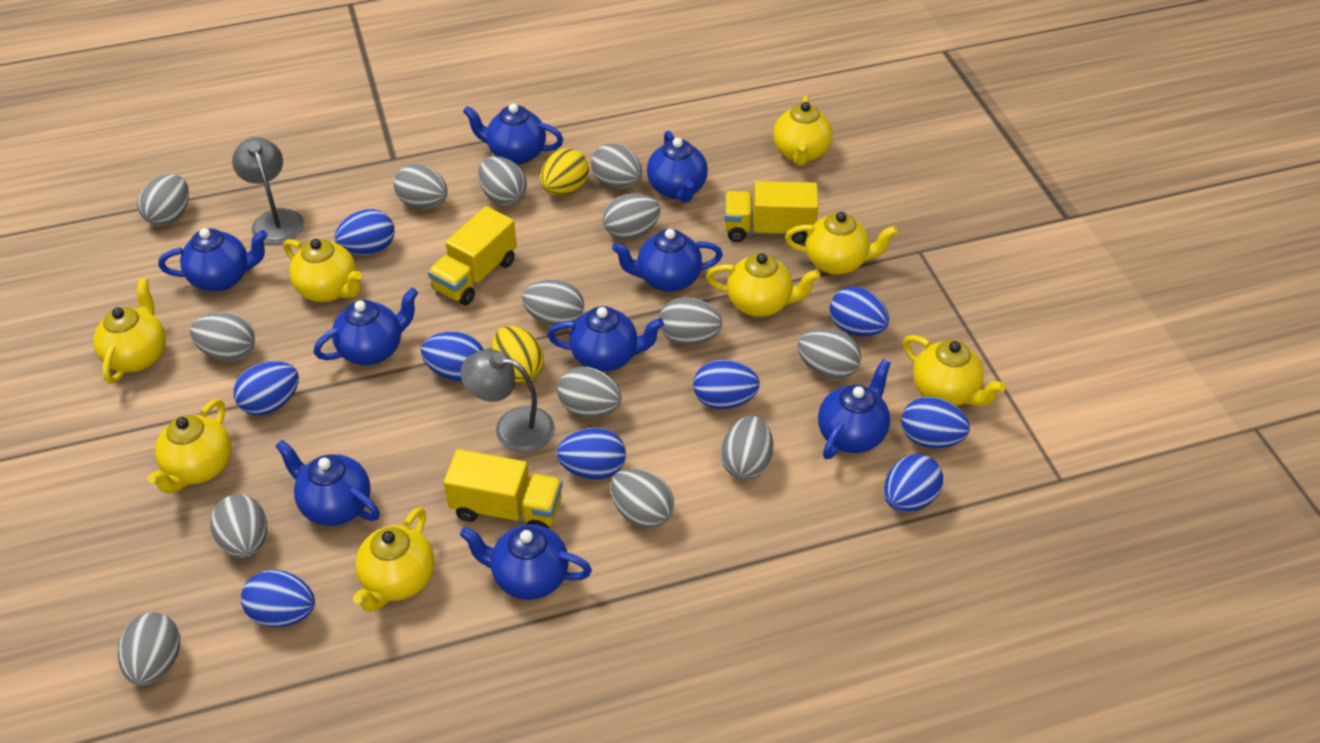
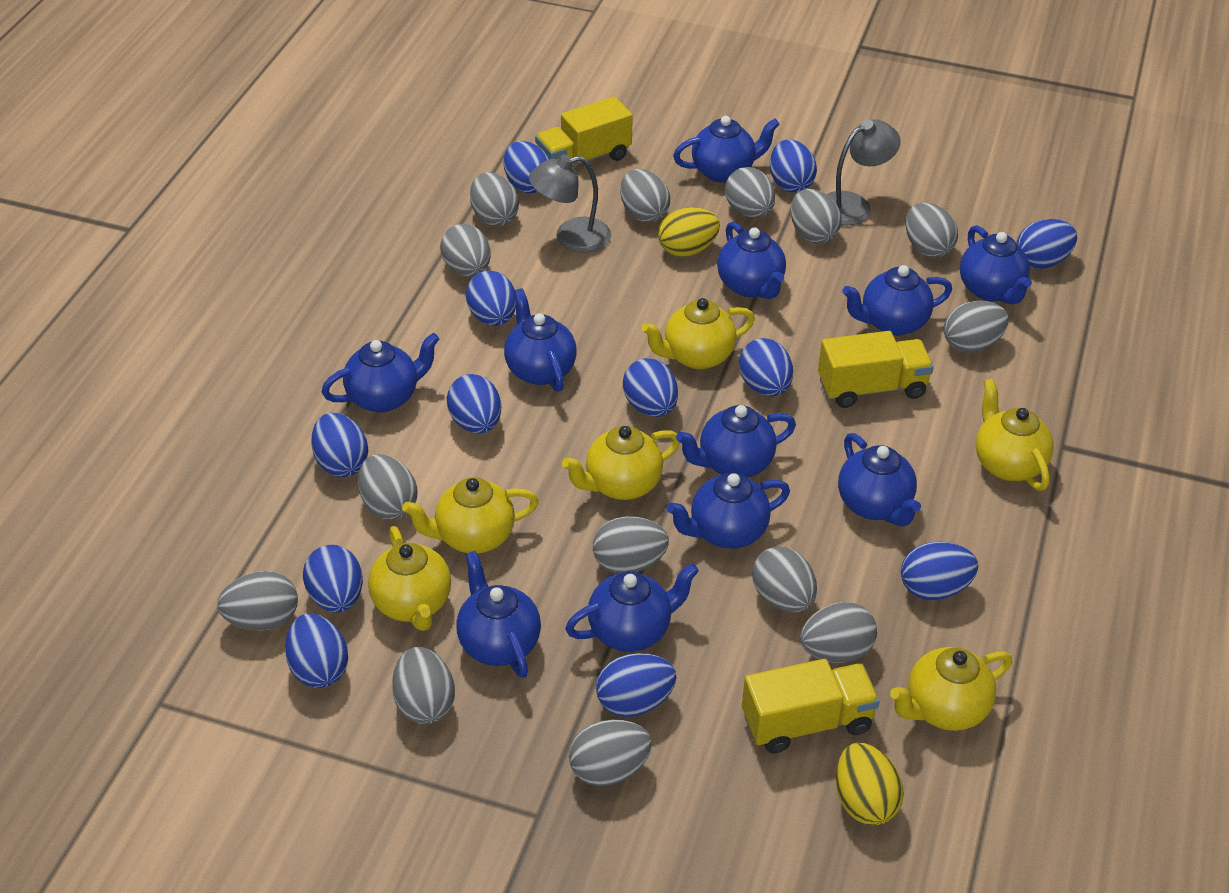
blue egg: 9 -> 12
blue teapot: 9 -> 11
yellow teapot: 8 -> 6

